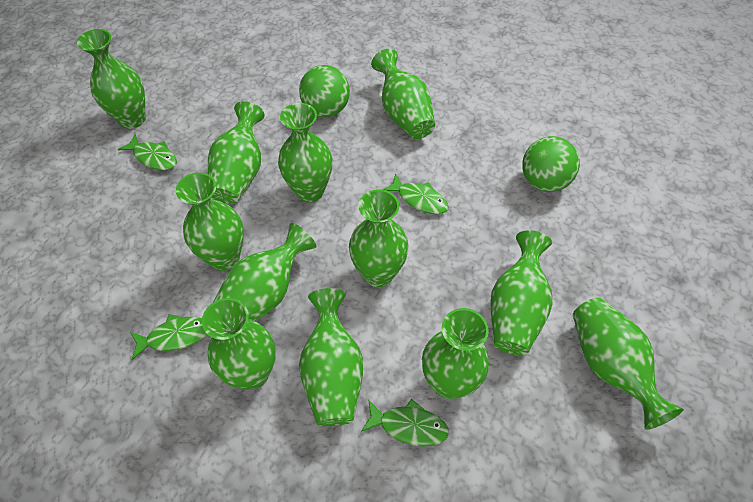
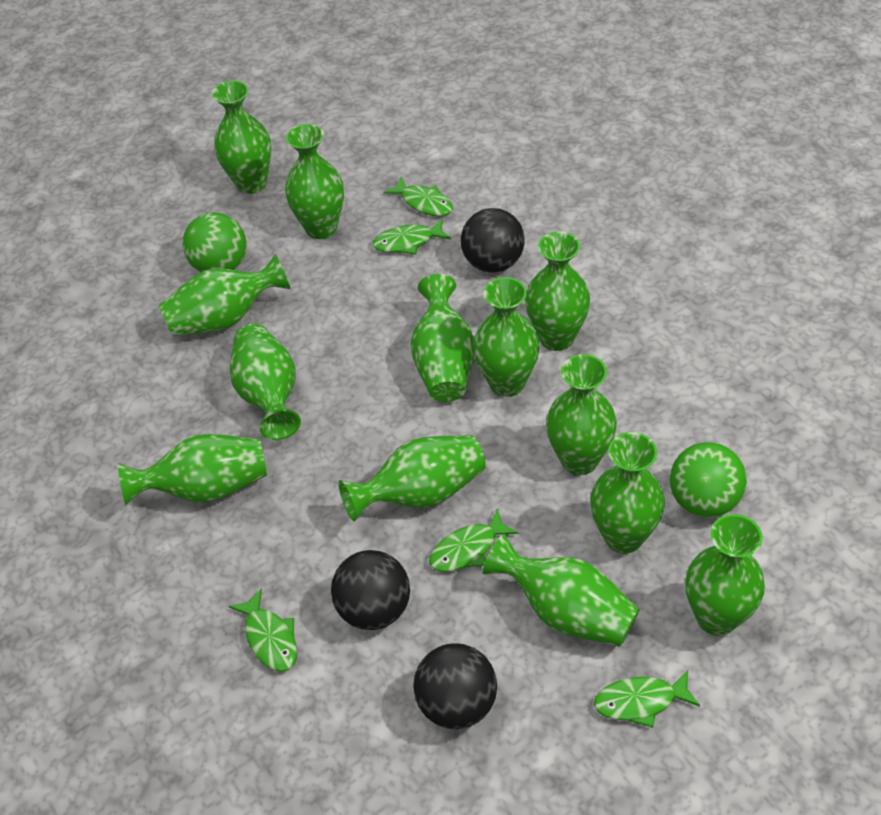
black ball: 0 -> 3
green fish: 4 -> 5
green vase: 12 -> 13

